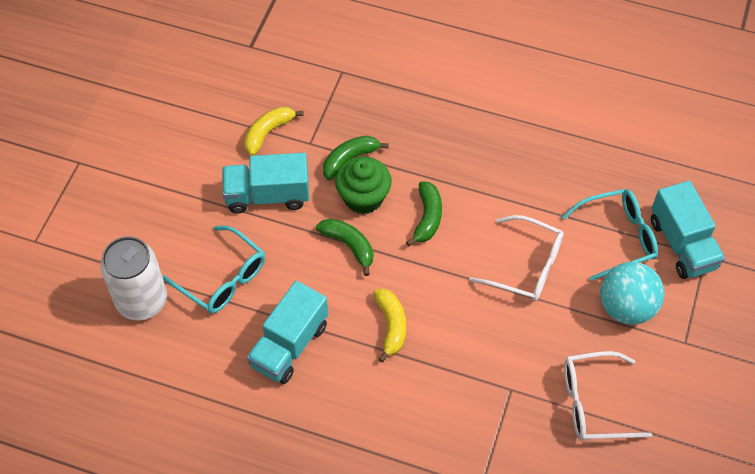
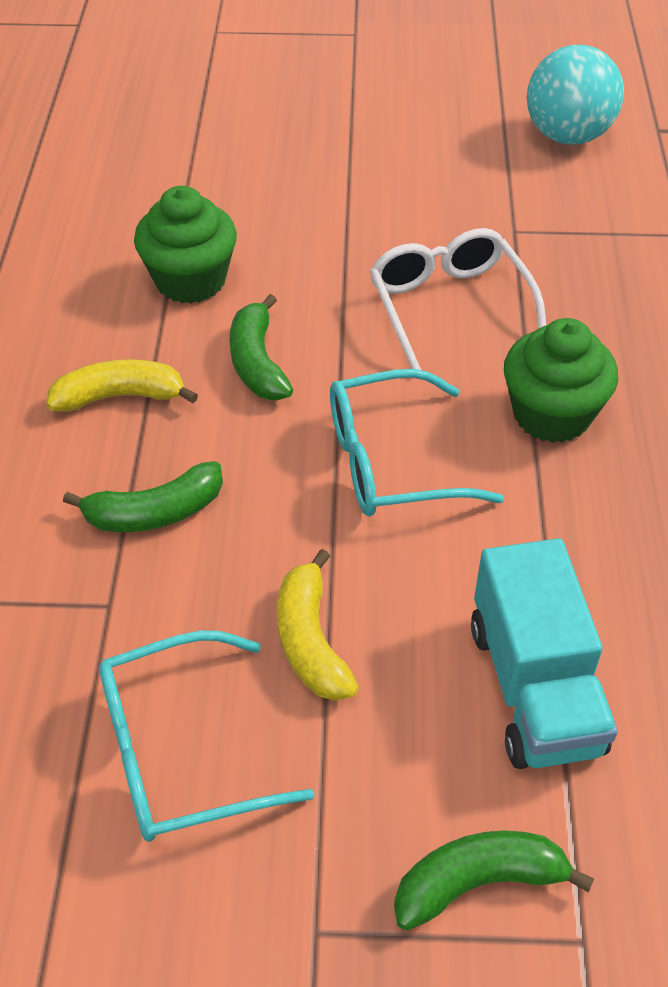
green cupcake: 1 -> 2
turquoise truck: 3 -> 1
white can: 1 -> 0
white glasses: 2 -> 1

